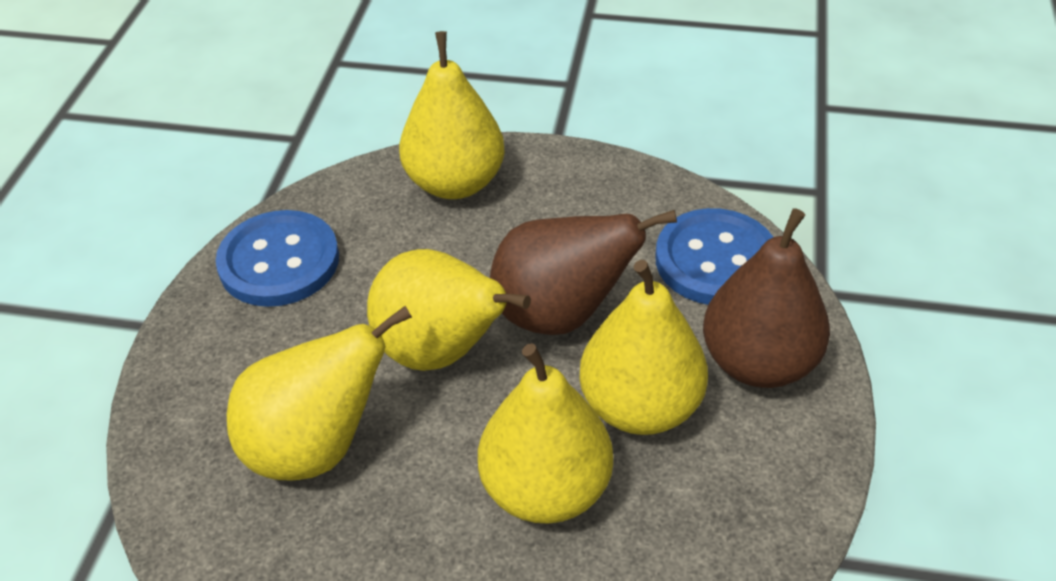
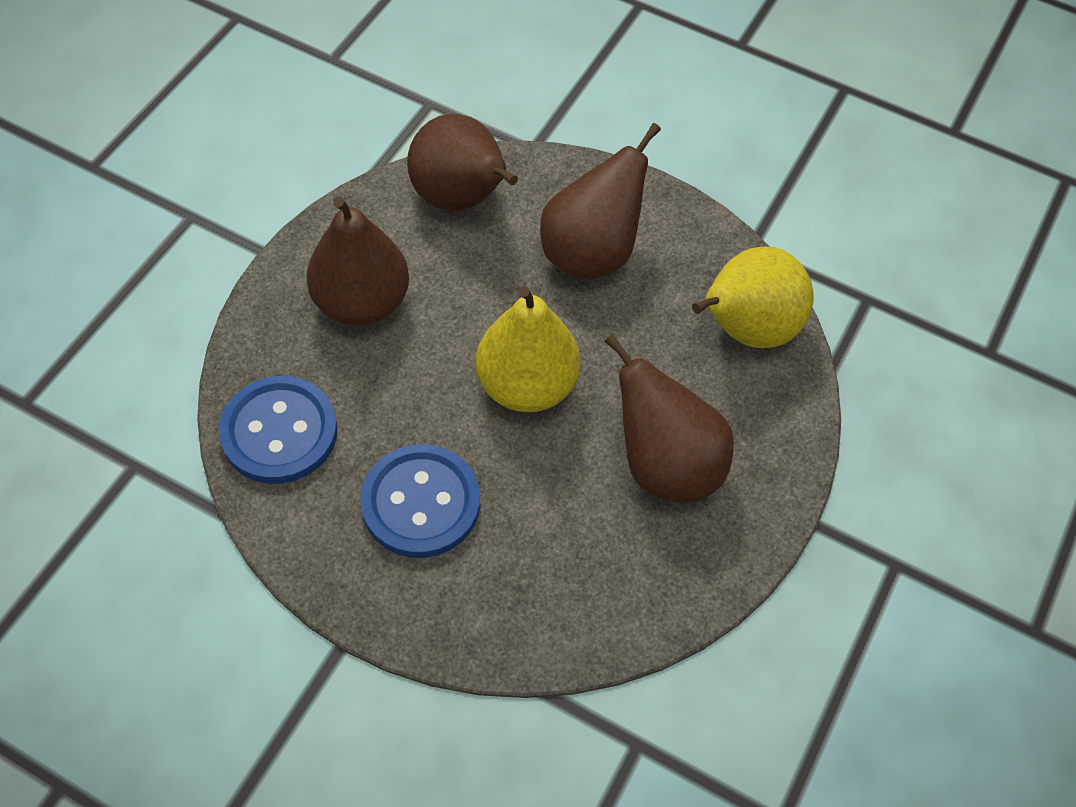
brown pear: 2 -> 4
yellow pear: 5 -> 2

